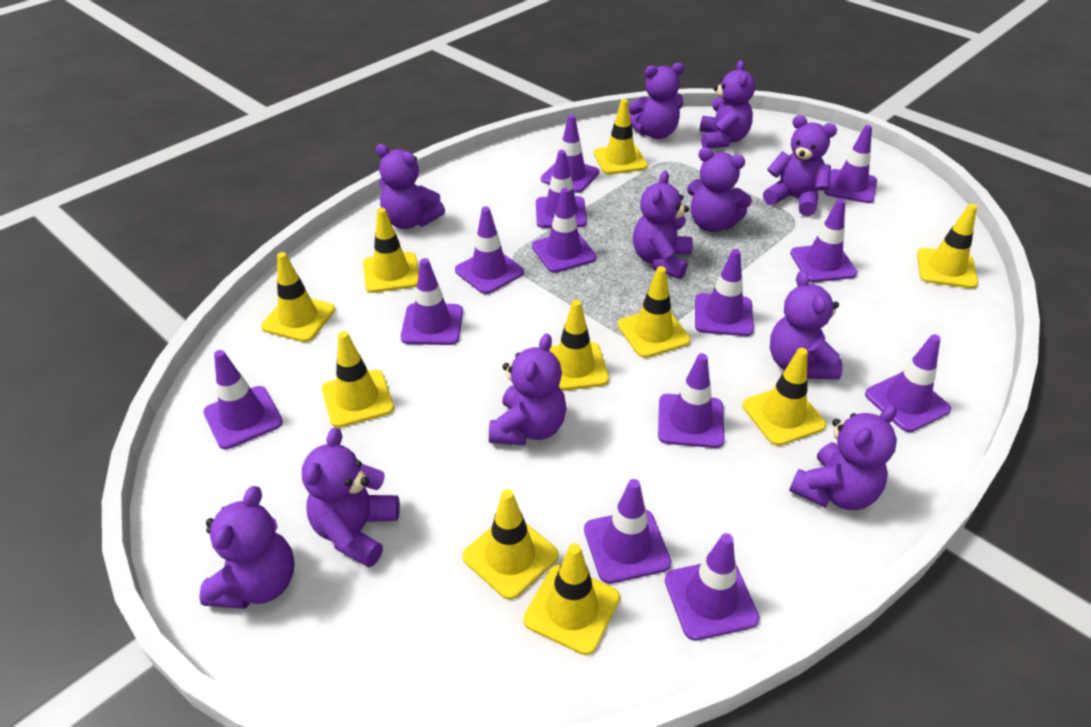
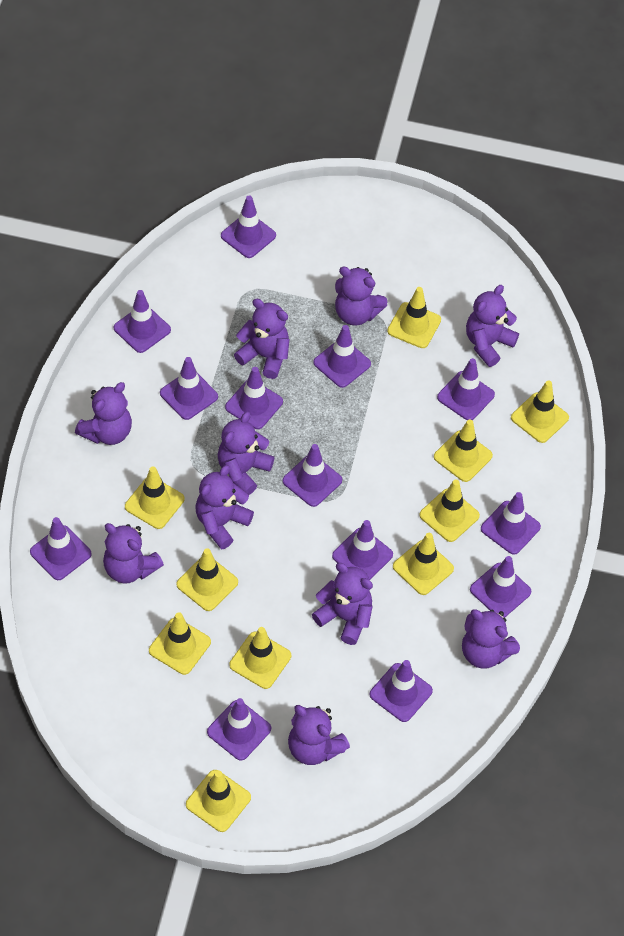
purple teddy bear: 11 -> 10

